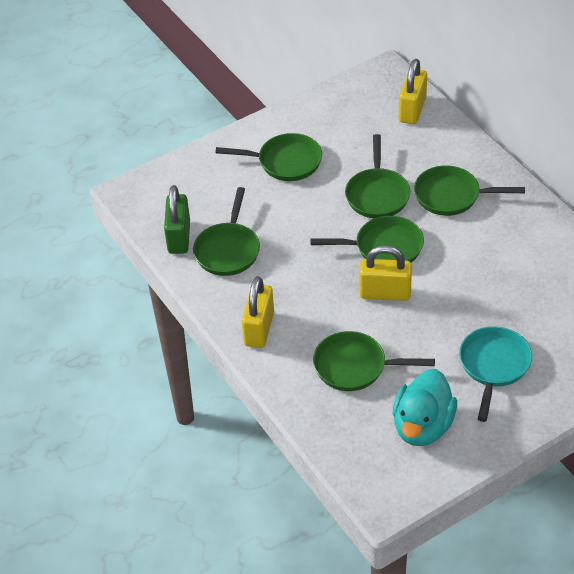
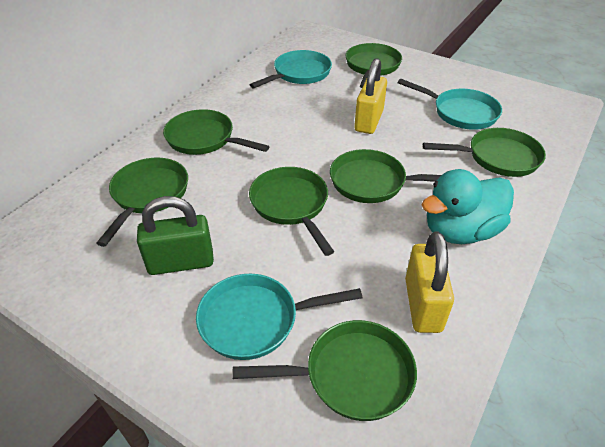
green pan: 6 -> 7
turquoise pan: 1 -> 3
yellow padlock: 3 -> 2

